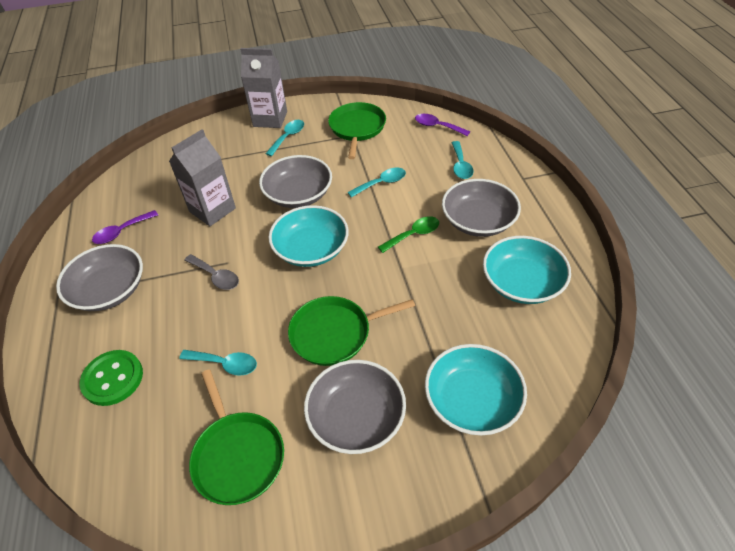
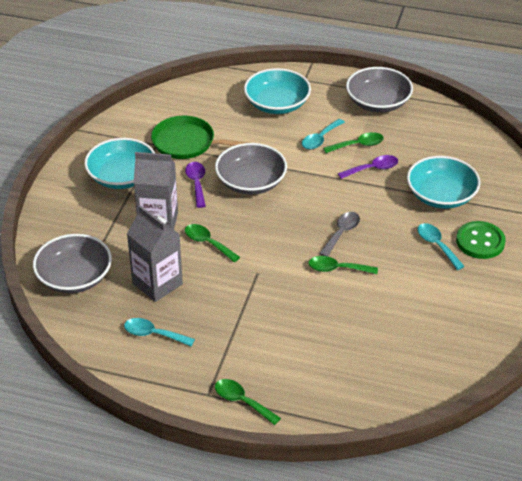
green pan: 3 -> 1
green spoon: 1 -> 4
grey bowl: 4 -> 3
turquoise spoon: 4 -> 3

